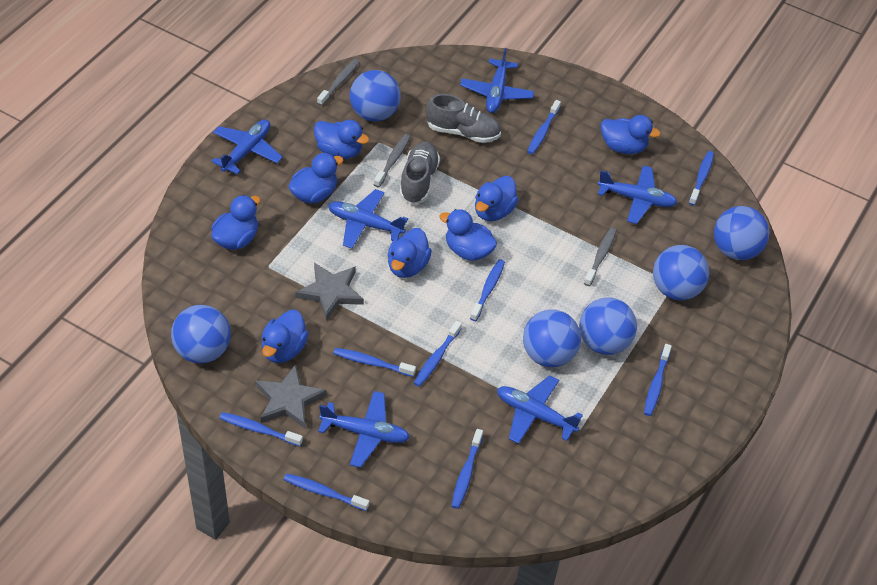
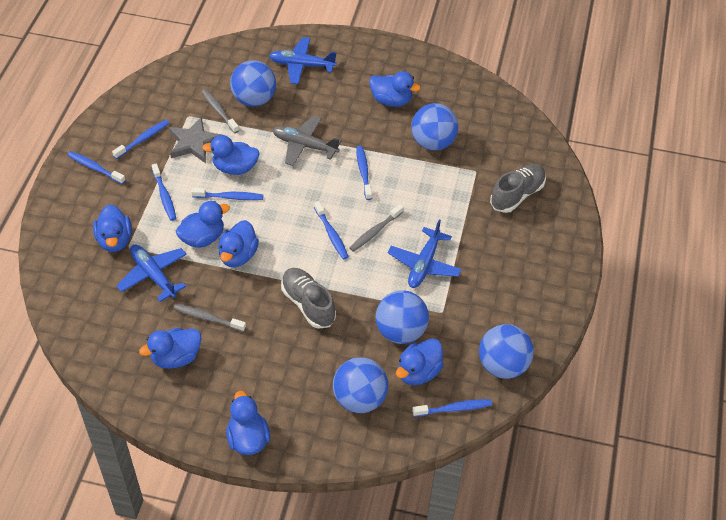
blue ball: 6 -> 5
blue plane: 6 -> 3
blue toothbrush: 9 -> 7
grey plane: 0 -> 1
grey star: 2 -> 1

